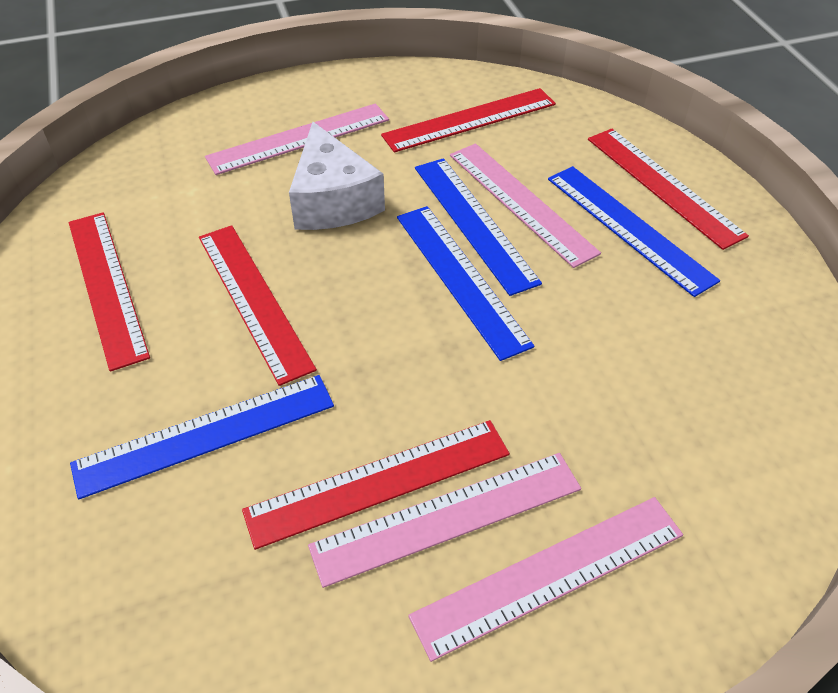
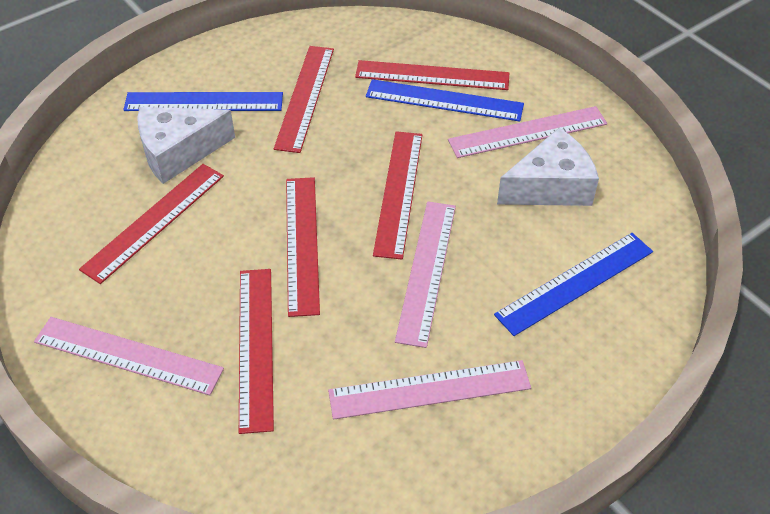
blue ruler: 4 -> 3
red ruler: 5 -> 6
white cheese: 1 -> 2

